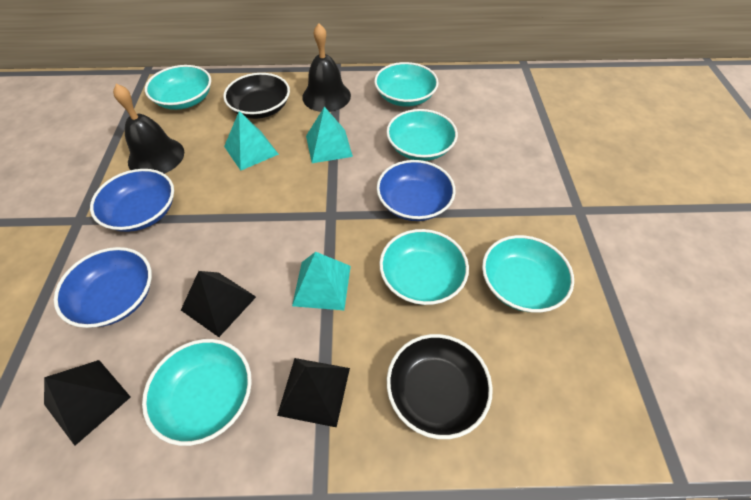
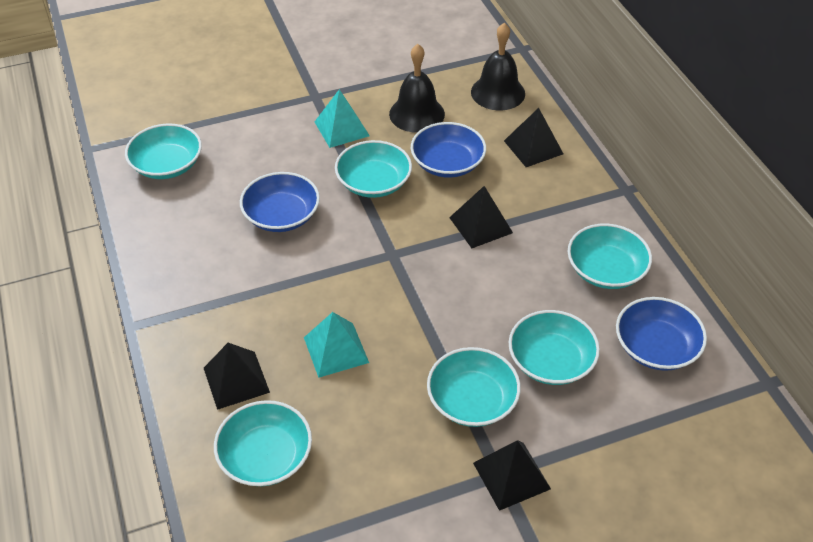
black bowl: 2 -> 0
black pyramid: 3 -> 4
turquoise pyramid: 3 -> 2

